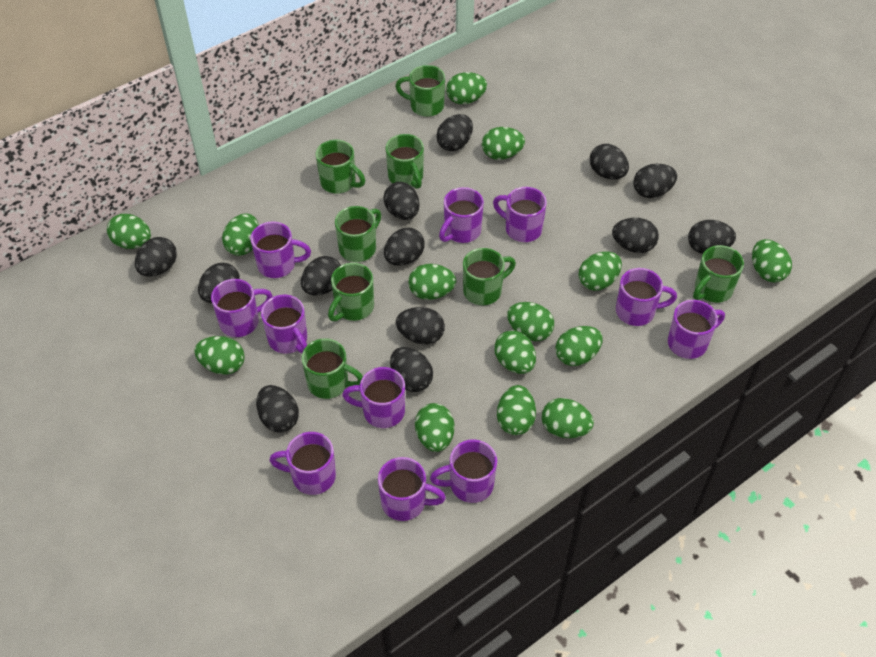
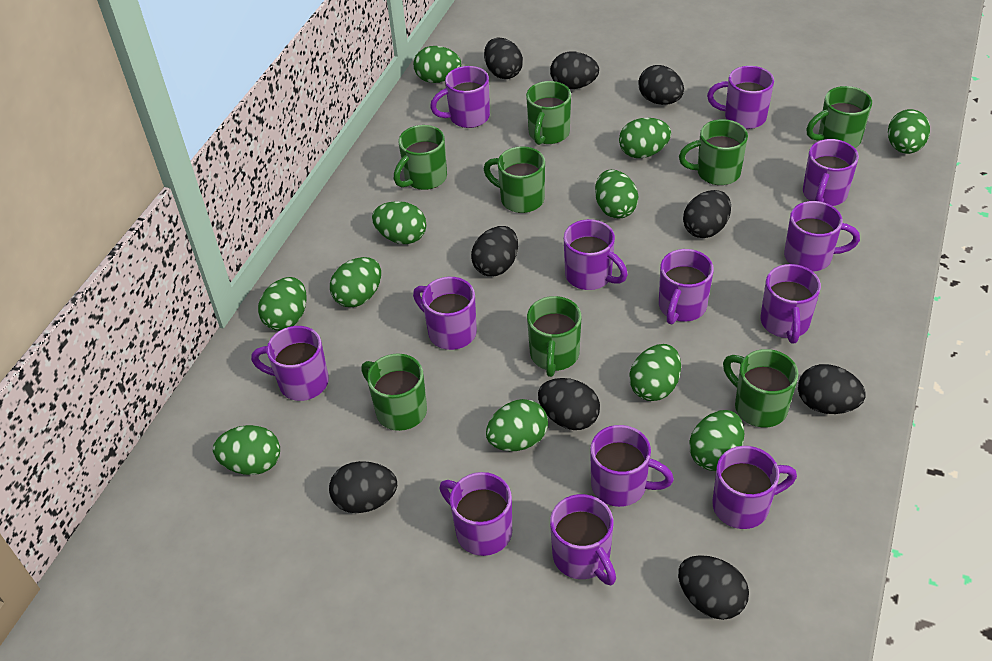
black egg: 13 -> 9
green egg: 14 -> 11
purple mug: 11 -> 13

